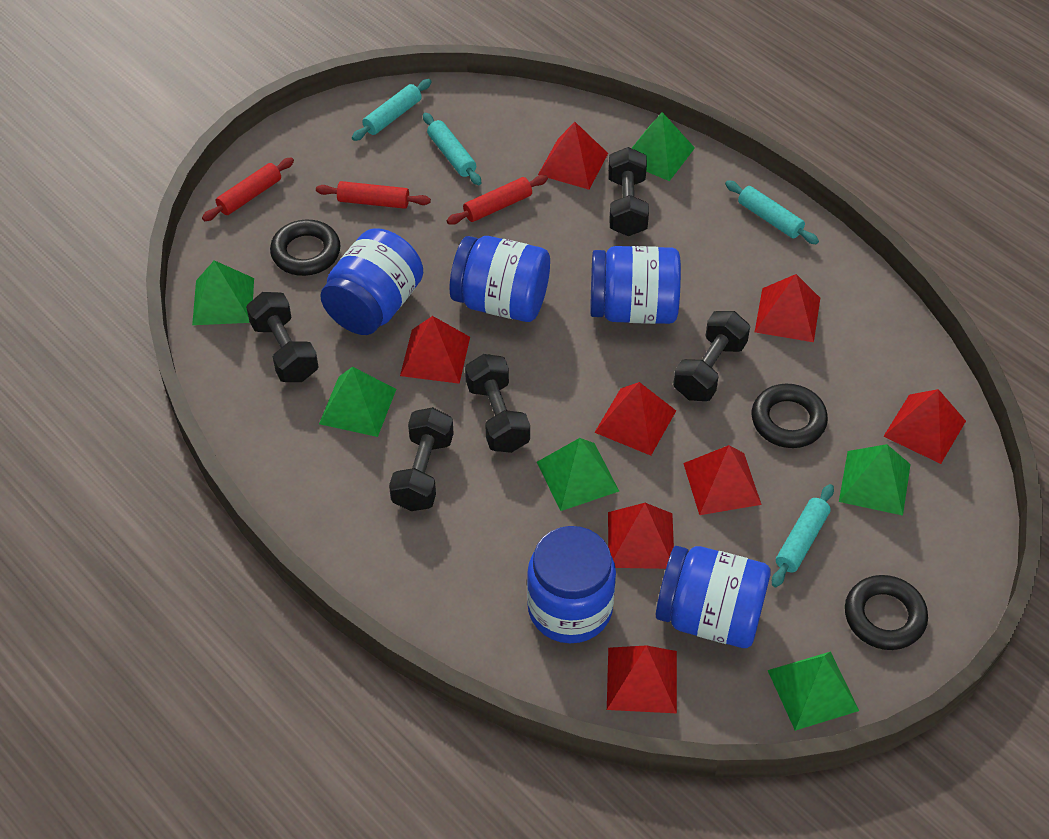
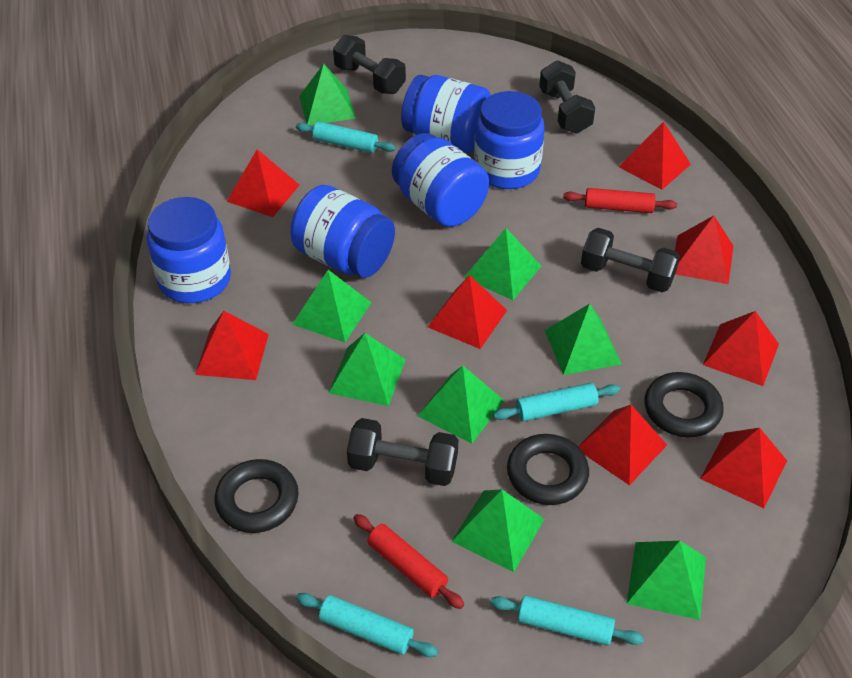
black dumbbell: 5 -> 4
green pyramid: 6 -> 8
red rolling pin: 3 -> 2

